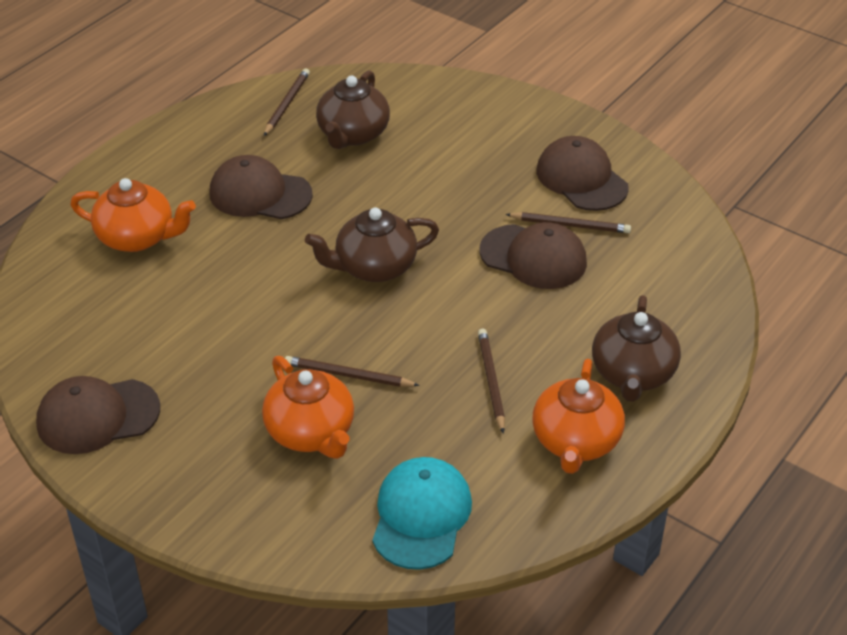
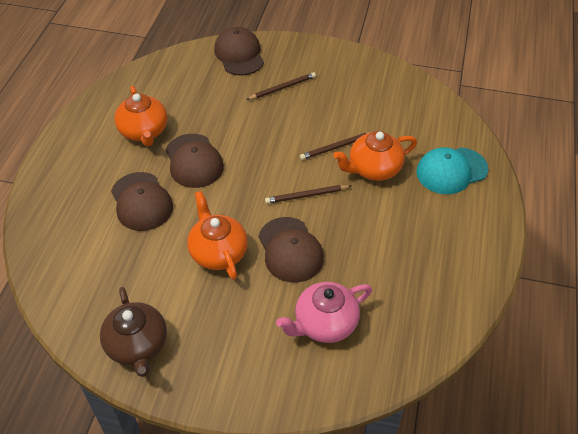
brown pencil: 4 -> 3
brown teapot: 3 -> 1
pink teapot: 0 -> 1

